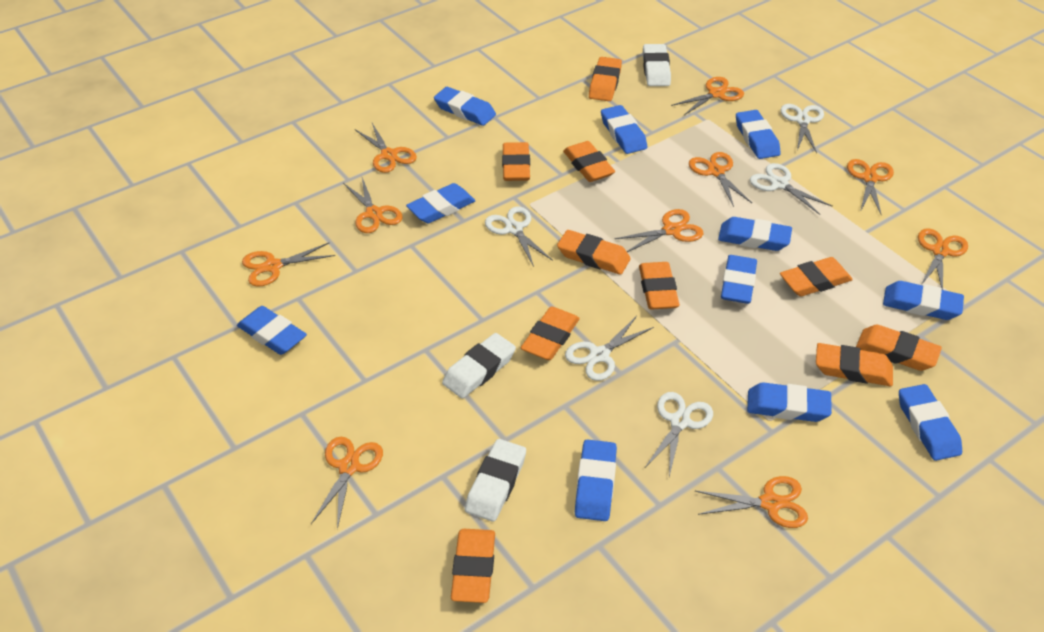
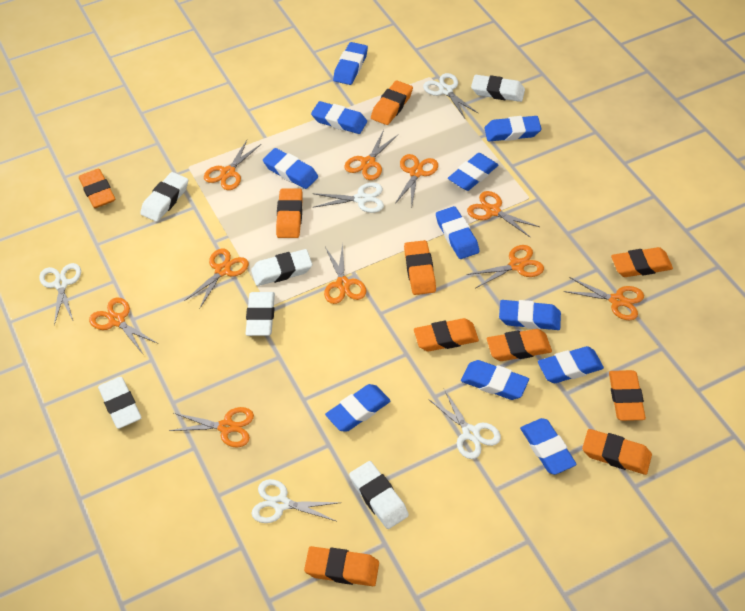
white eraser: 3 -> 6

